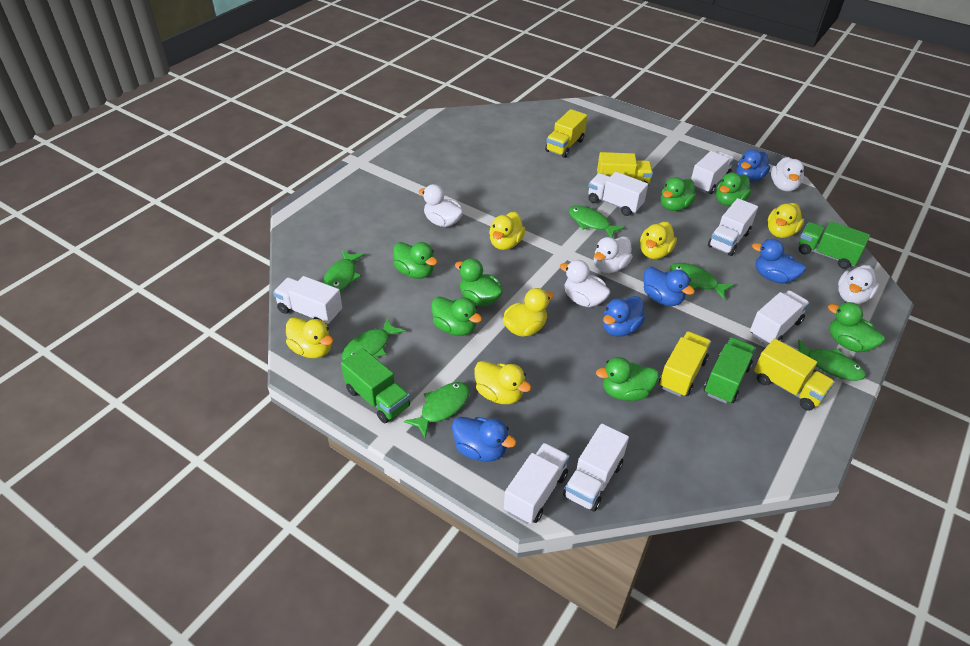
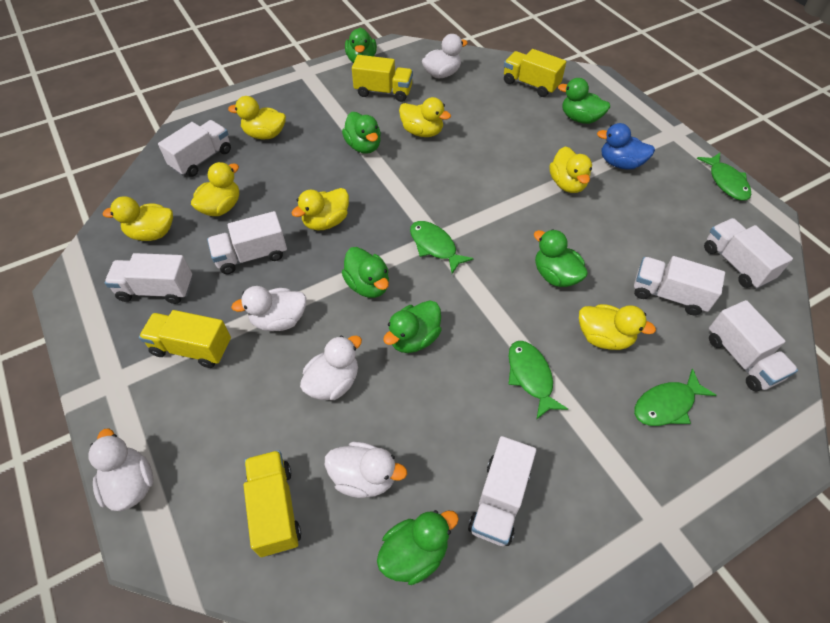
blue duck: 5 -> 1
green fish: 6 -> 4
green truck: 3 -> 0
yellow duck: 6 -> 7

